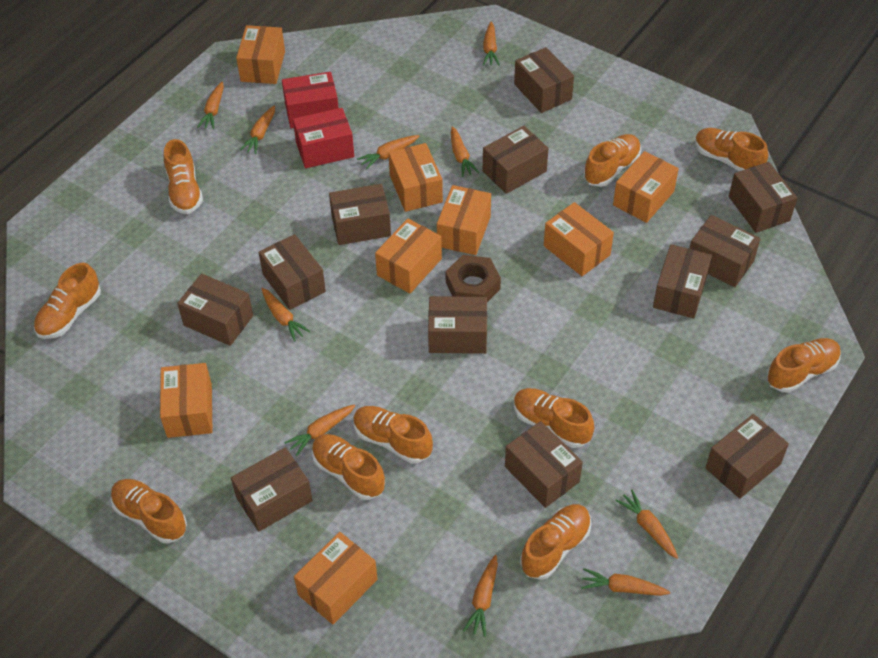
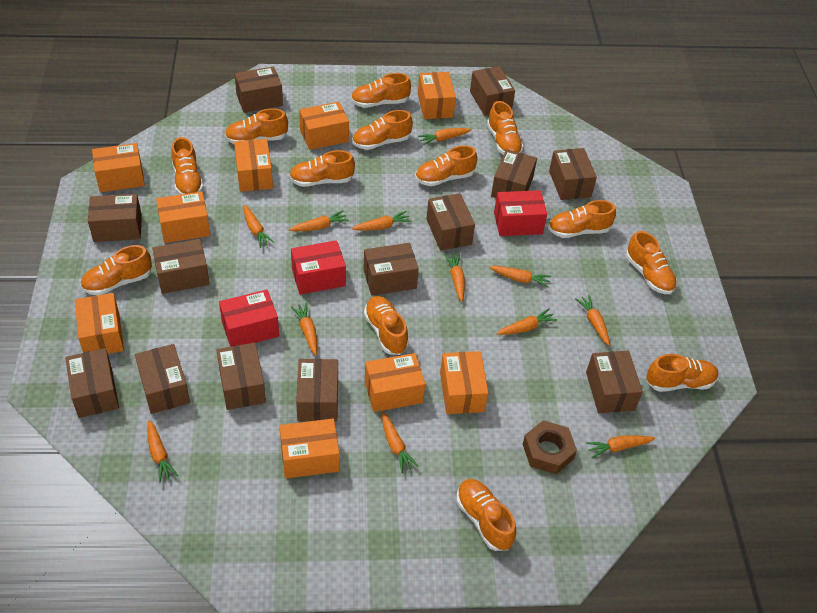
brown box: 12 -> 13
orange box: 8 -> 9
orange carrot: 10 -> 12
orange shoe: 10 -> 13
red box: 2 -> 3

